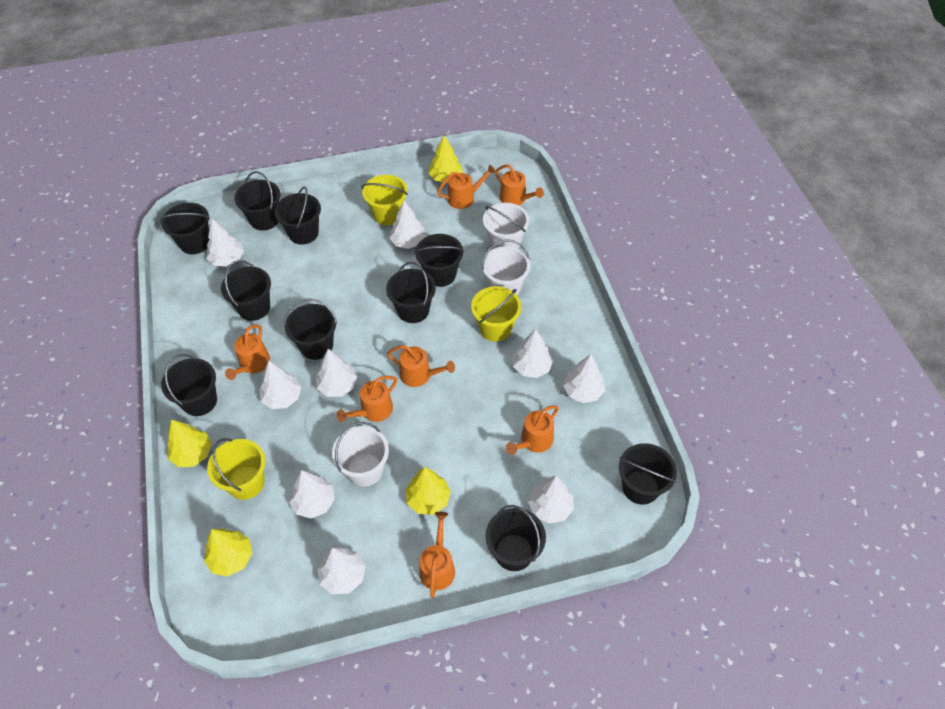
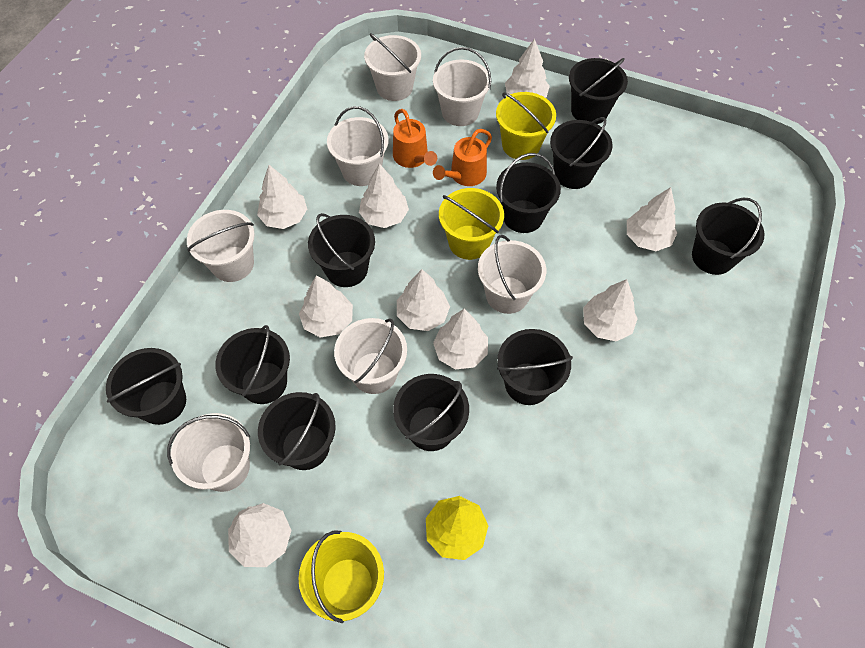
orange watering can: 7 -> 2
white bucket: 3 -> 7
yellow tree: 4 -> 1

